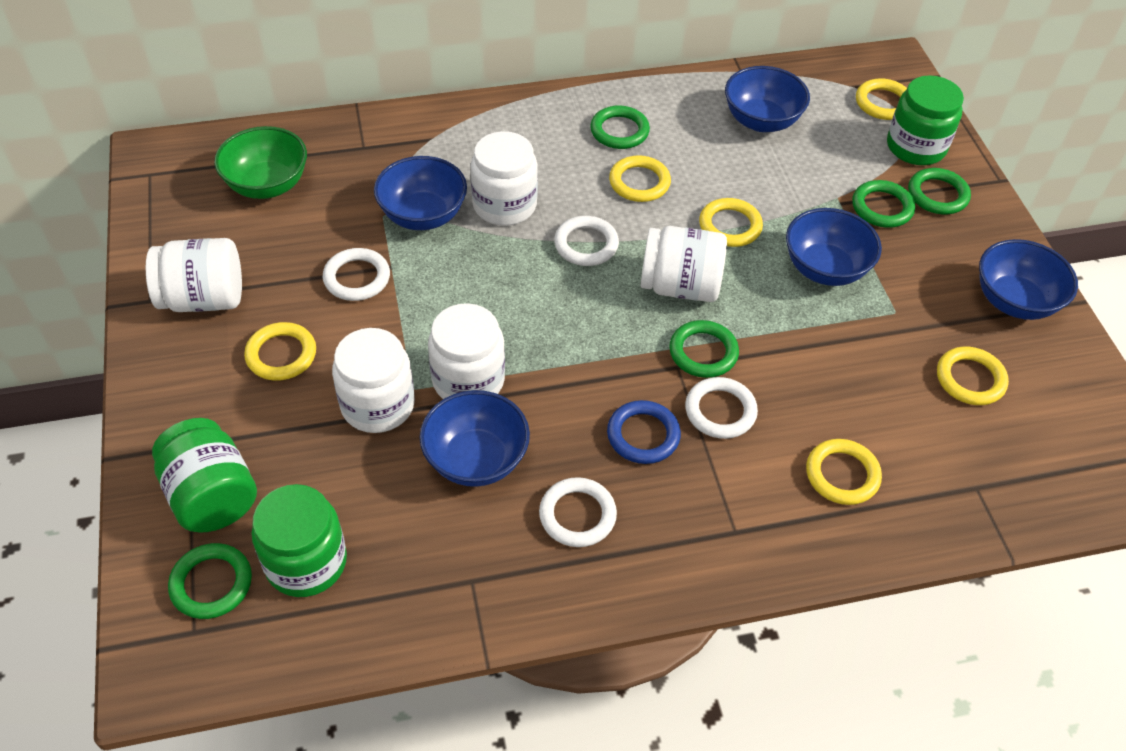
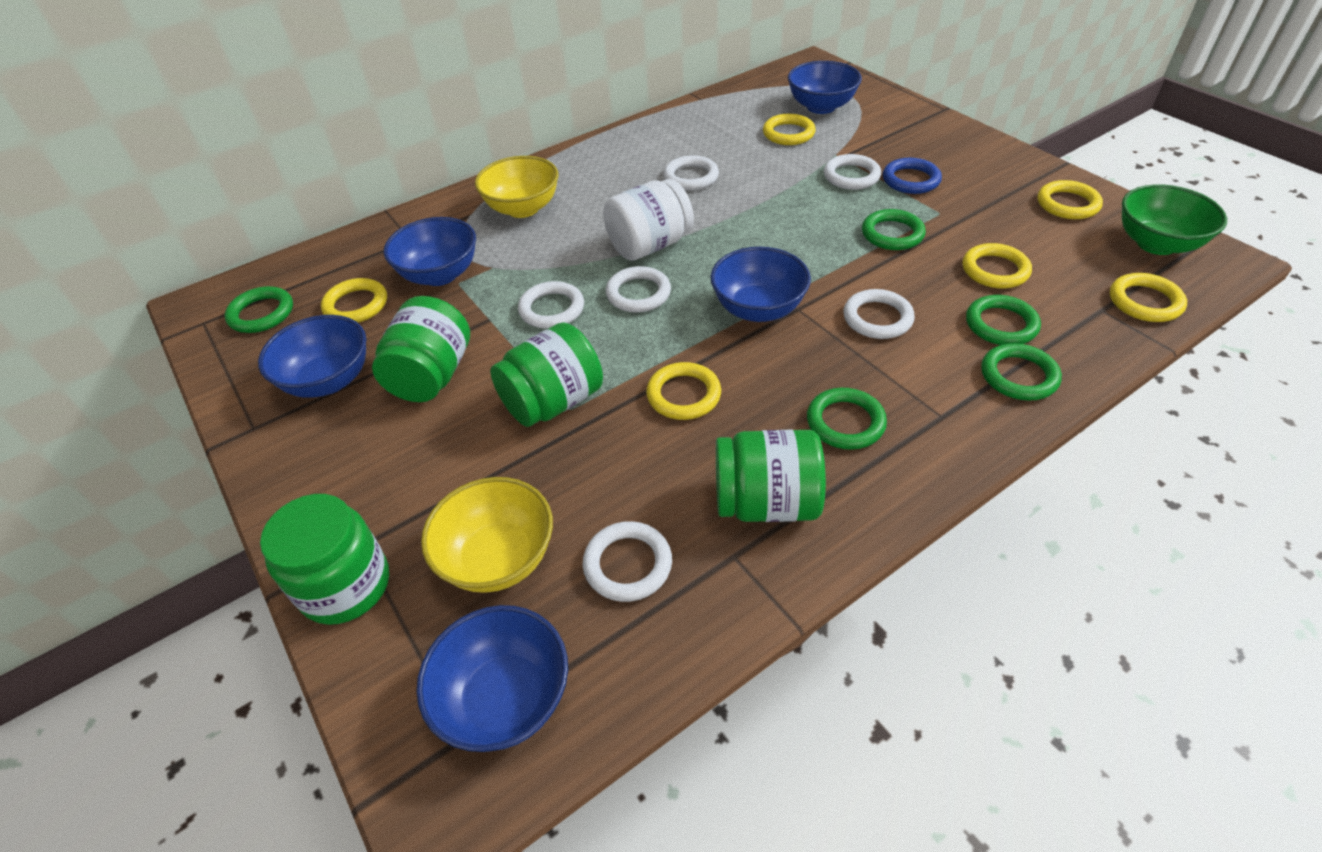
green jar: 3 -> 4
white jar: 5 -> 1
white ring: 4 -> 6
yellow bowl: 0 -> 2

